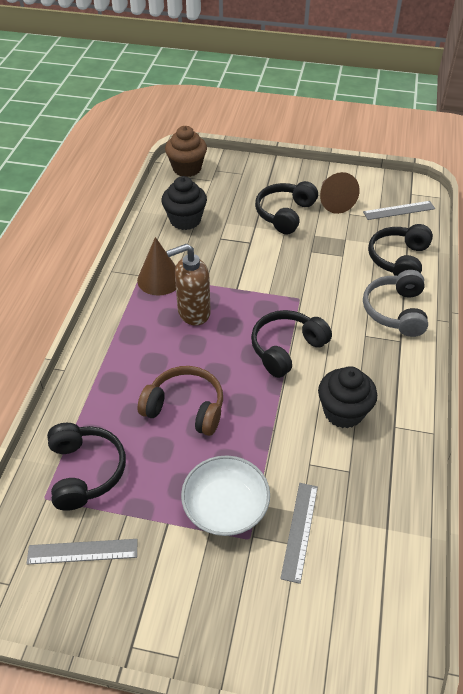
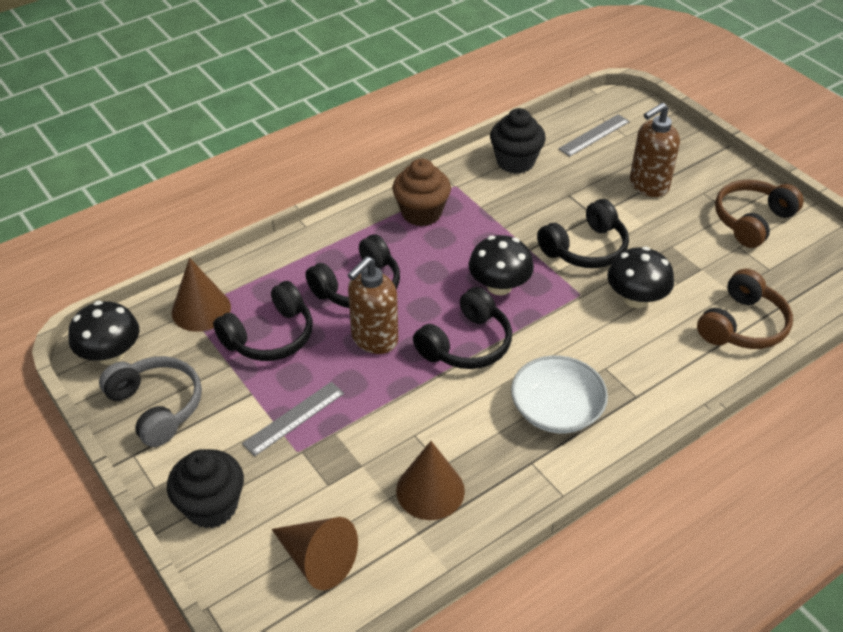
black mushroom: 0 -> 3
brown cone: 2 -> 3
brown headphones: 1 -> 2
brown soap dispenser: 1 -> 2
grey ruler: 3 -> 2

